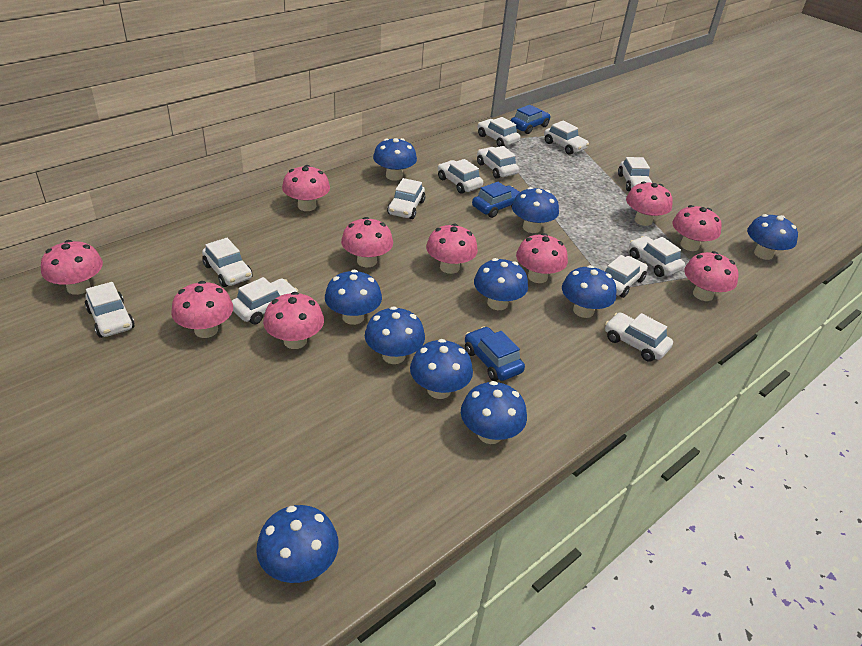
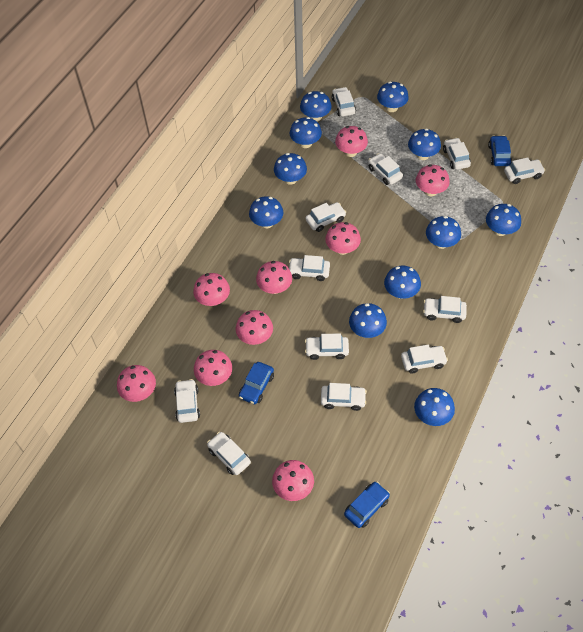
blue mushroom: 10 -> 11
pink mushroom: 10 -> 9

